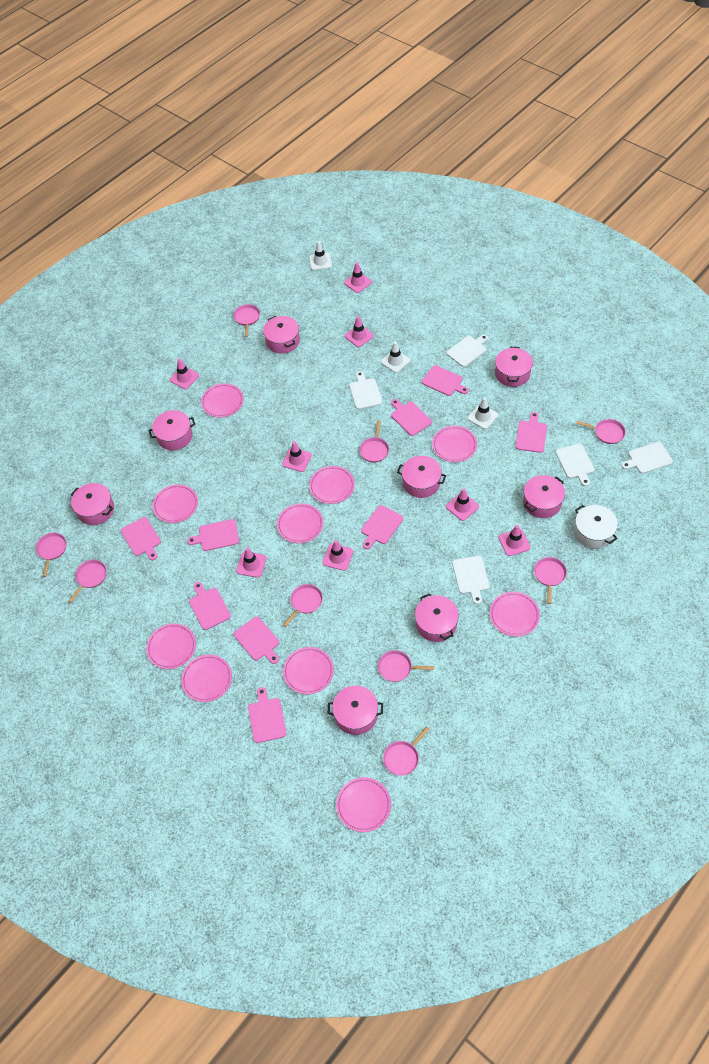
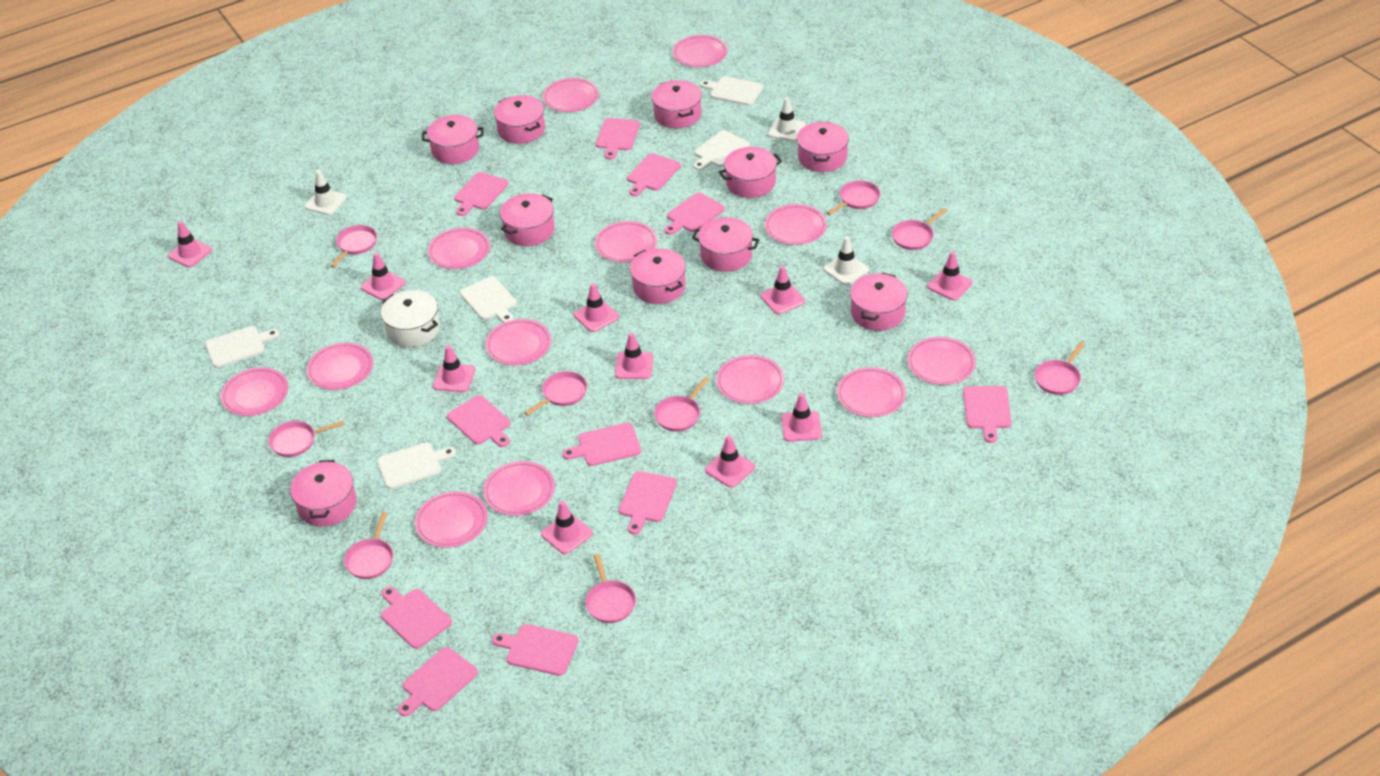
pink cutting board: 9 -> 11
pink plate: 10 -> 13
pink pot: 8 -> 10
pink traffic cone: 8 -> 10

